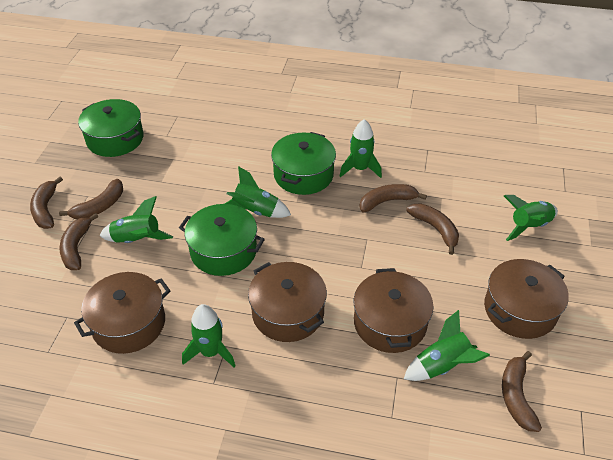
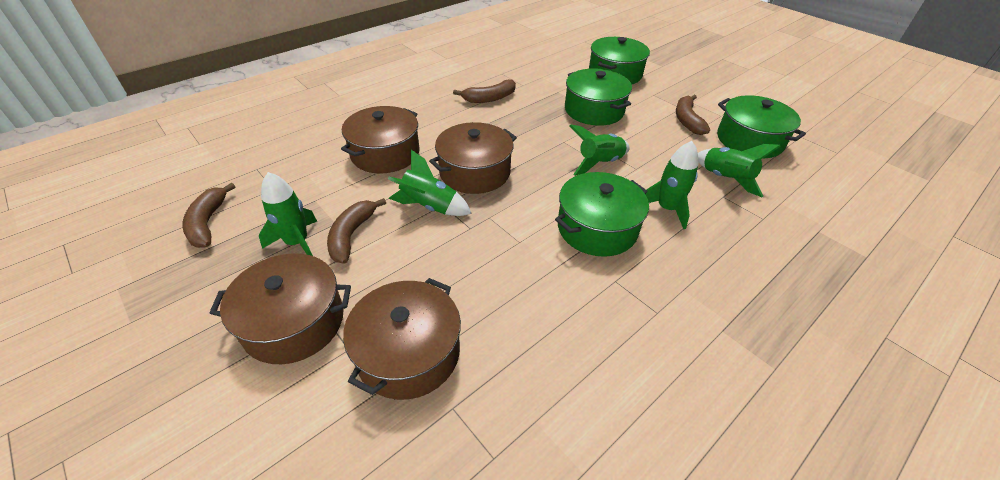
brown banana: 6 -> 4
green pot: 3 -> 4
green rocket: 6 -> 5

